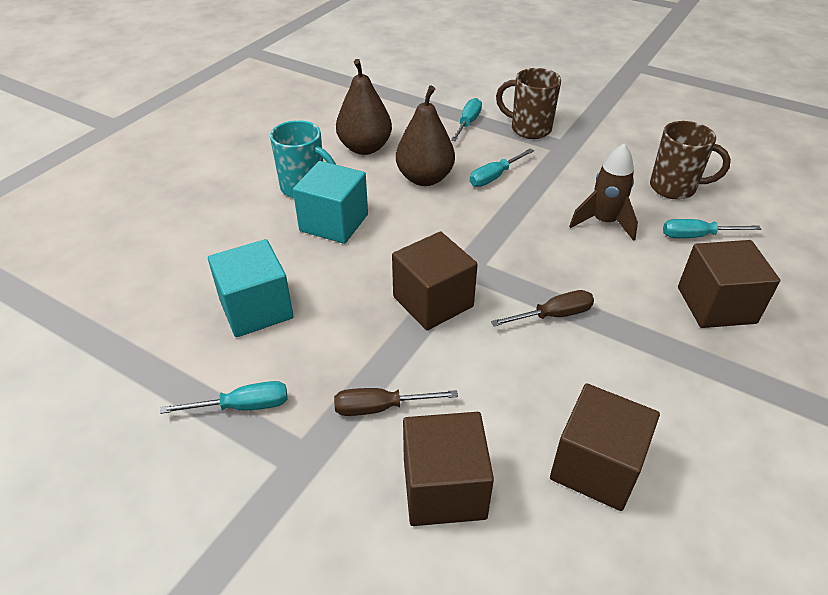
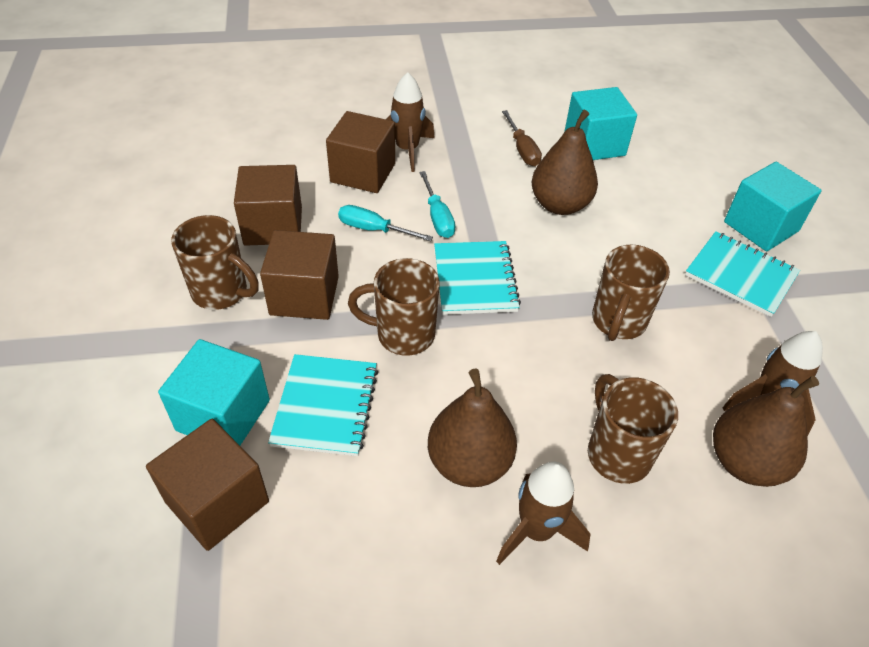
brown mug: 2 -> 4
brown pear: 2 -> 3
brown rocket: 1 -> 3
brown screwdriver: 2 -> 1
turquoise cube: 2 -> 3
turquoise mug: 1 -> 0
turquoise notebook: 0 -> 3
turquoise screwdriver: 4 -> 2

